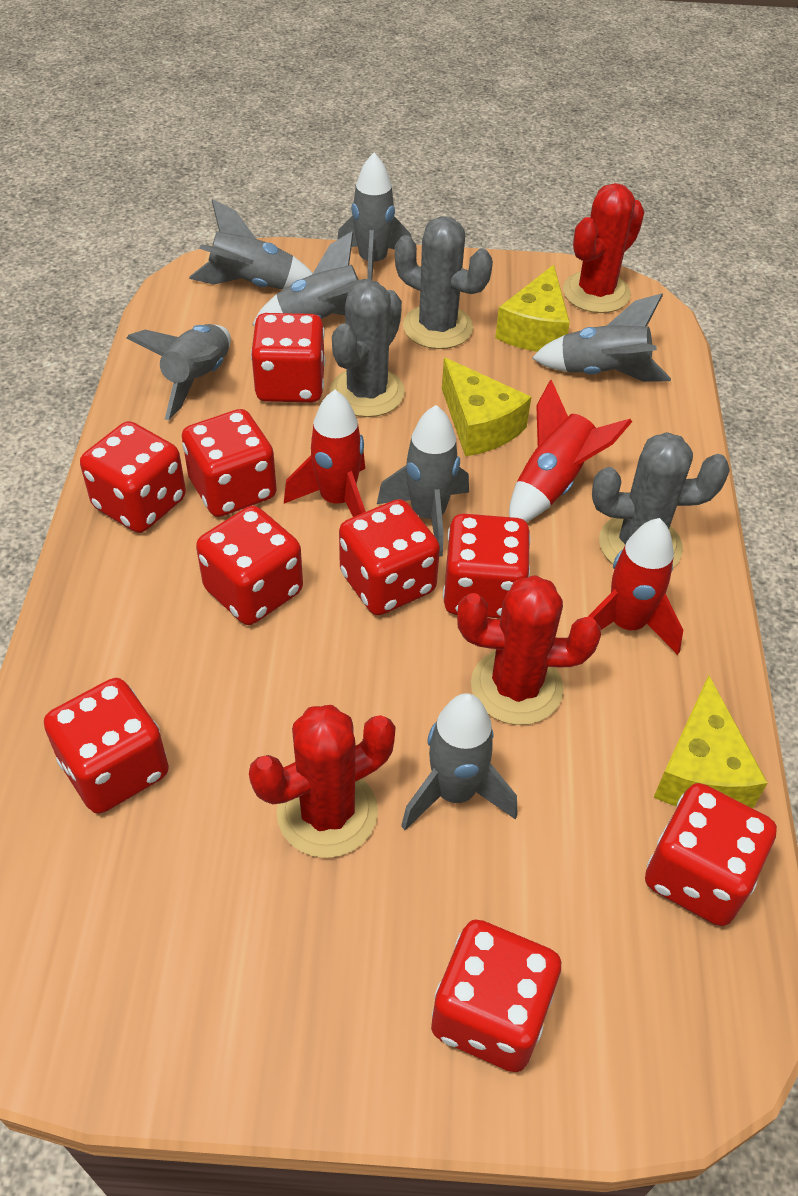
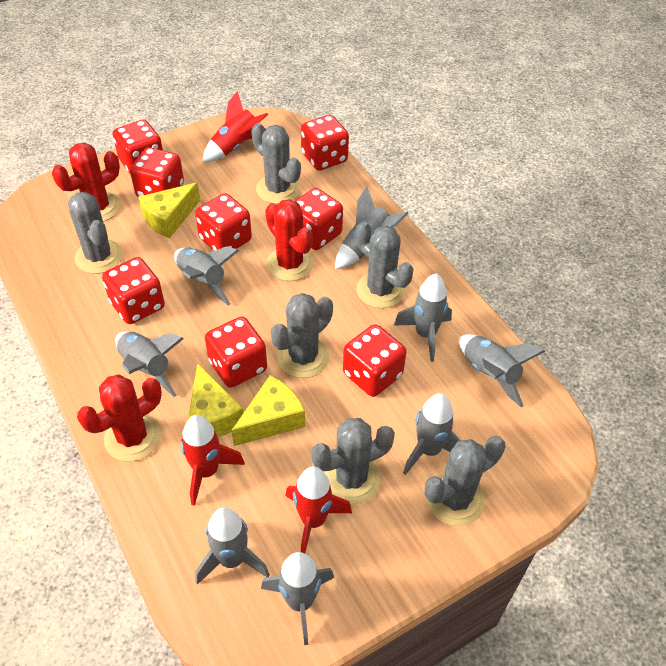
grey cactus: 3 -> 6
grey rocket: 7 -> 8
red dice: 9 -> 8

